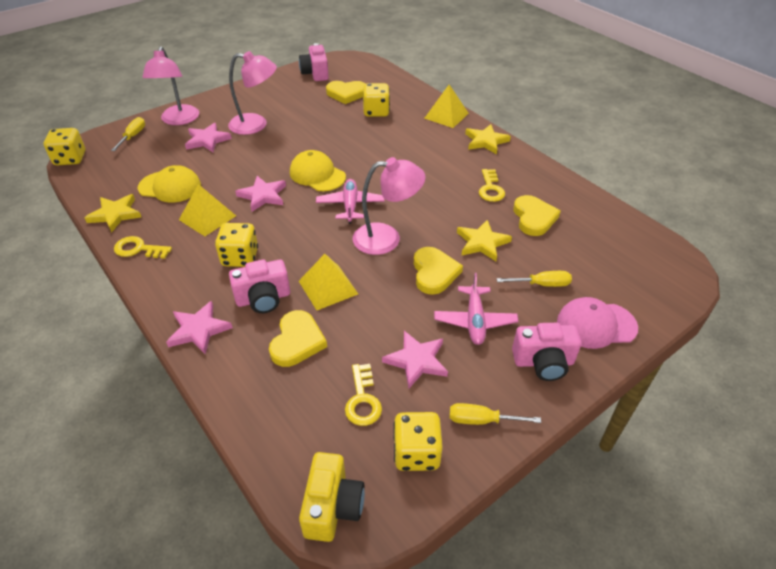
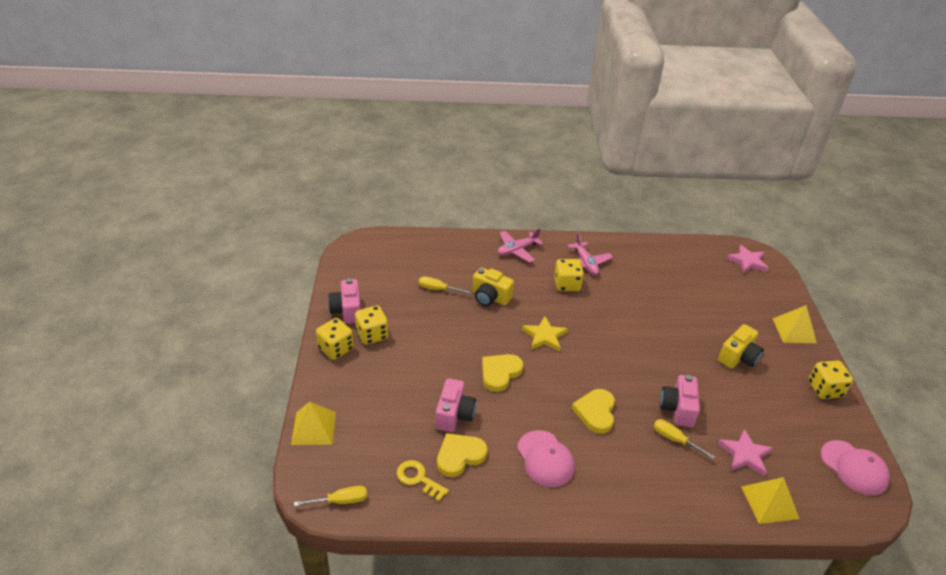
pink cap: 1 -> 2
pink lamp: 3 -> 0
pink star: 4 -> 2
yellow camera: 1 -> 2
yellow cap: 2 -> 0
yellow heart: 4 -> 3
yellow key: 3 -> 1
yellow star: 3 -> 1

